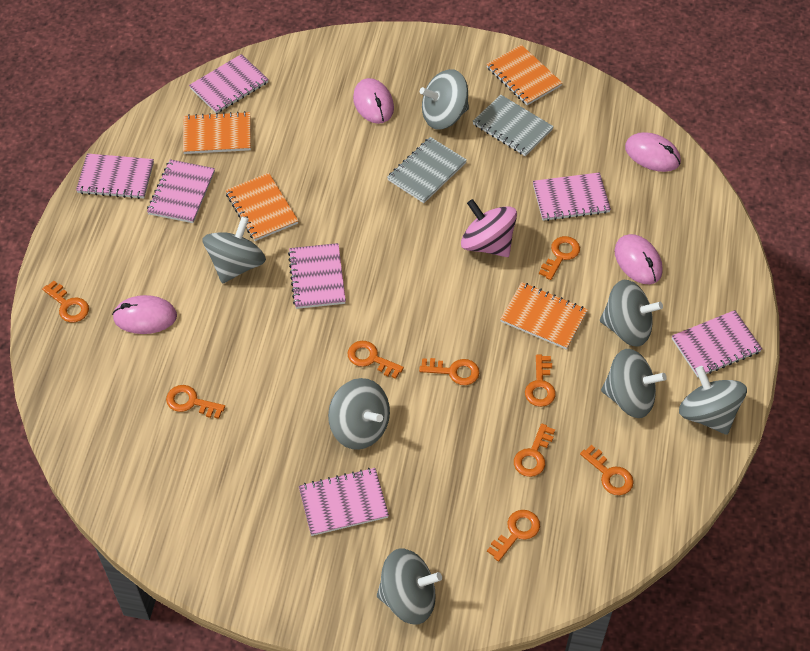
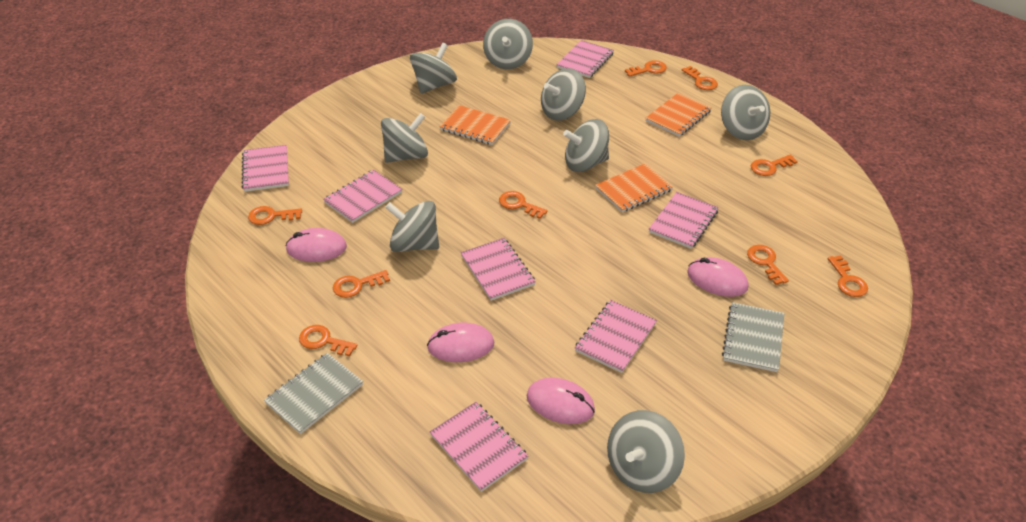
grey spinning top: 7 -> 8
orange notebook: 4 -> 3
pink spinning top: 1 -> 0

